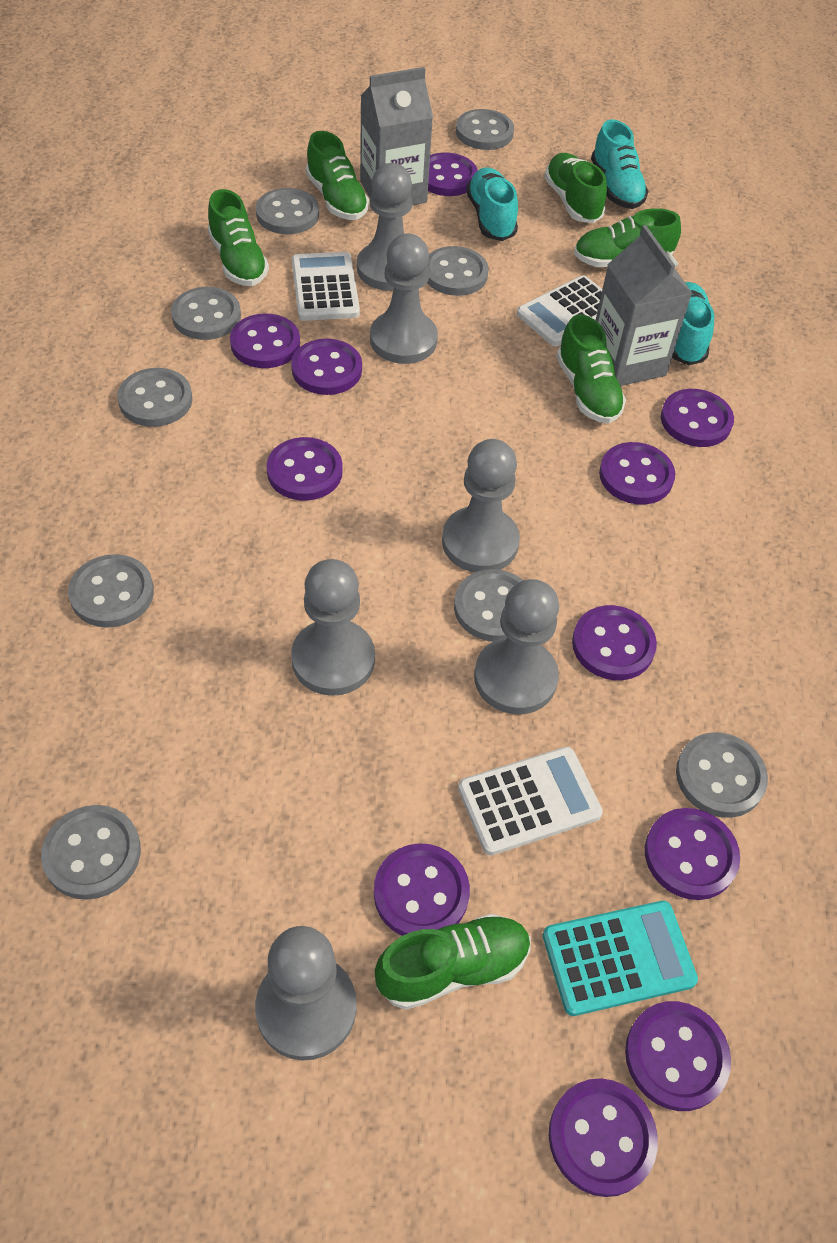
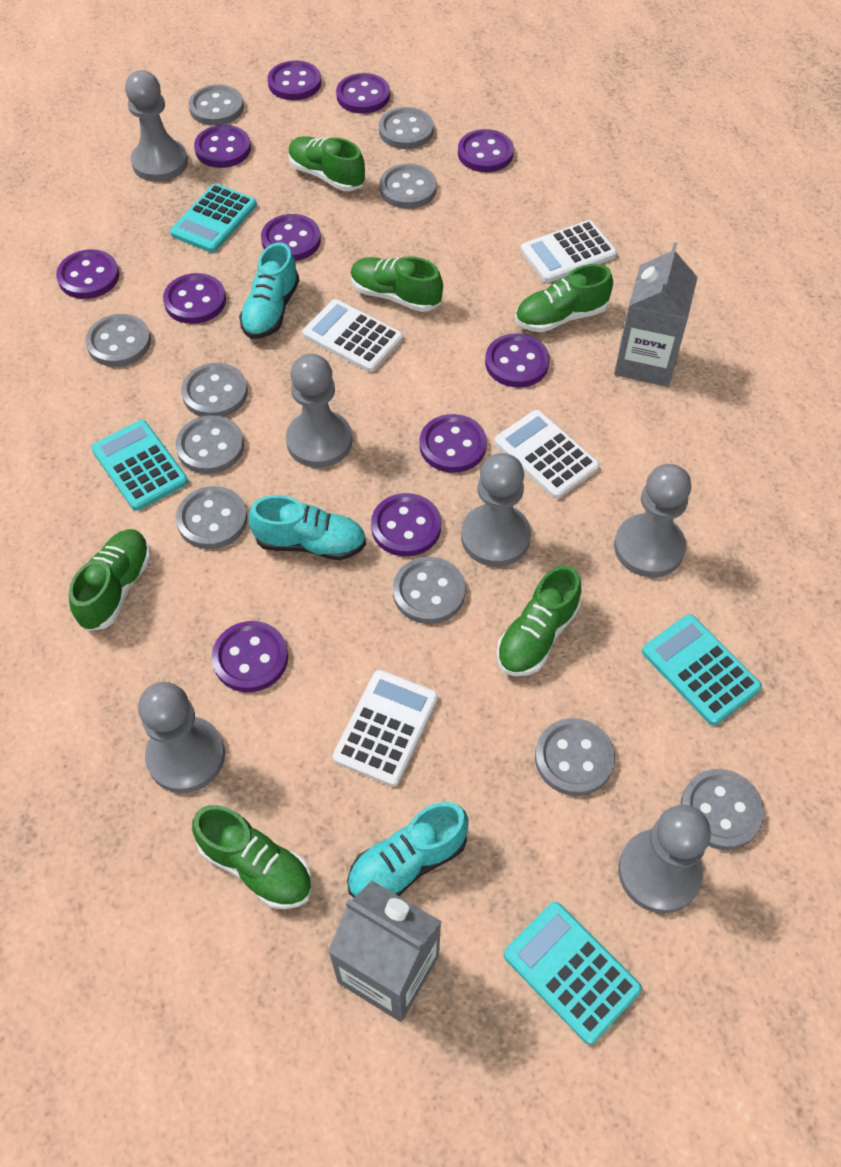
grey button: 9 -> 10
turquoise calculator: 1 -> 4
white calculator: 3 -> 4

